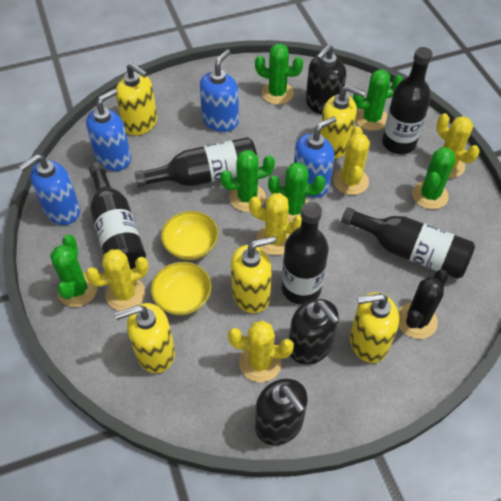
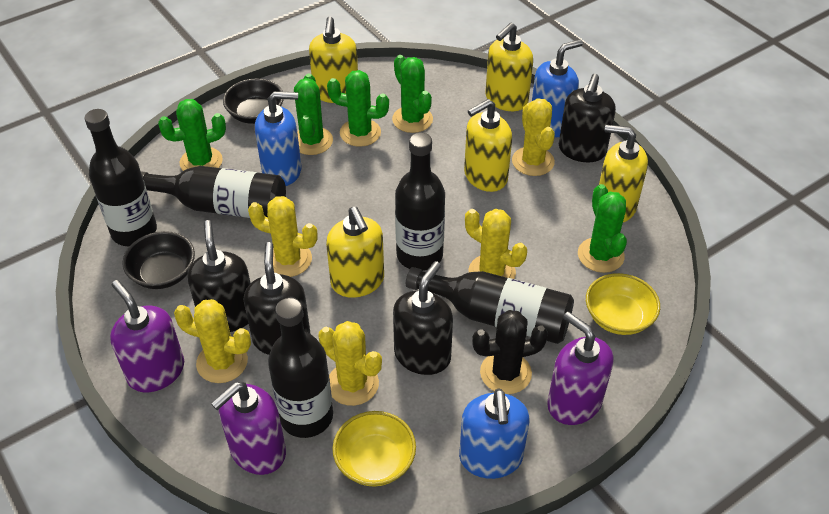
black bowl: 0 -> 2
black soap dispenser: 3 -> 4
blue soap dispenser: 4 -> 3
green cactus: 6 -> 5
purple soap dispenser: 0 -> 3

